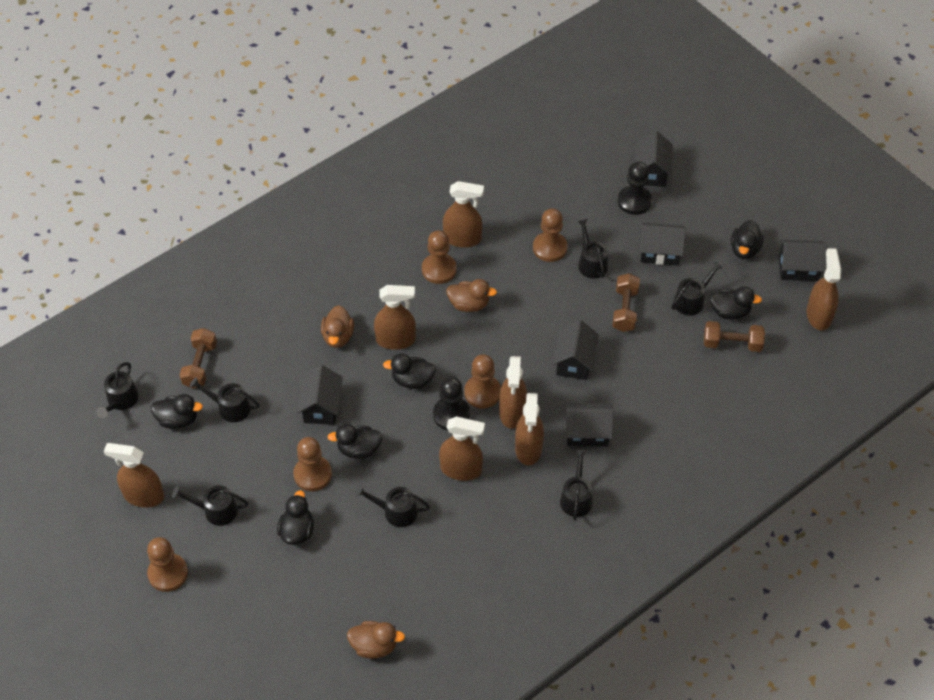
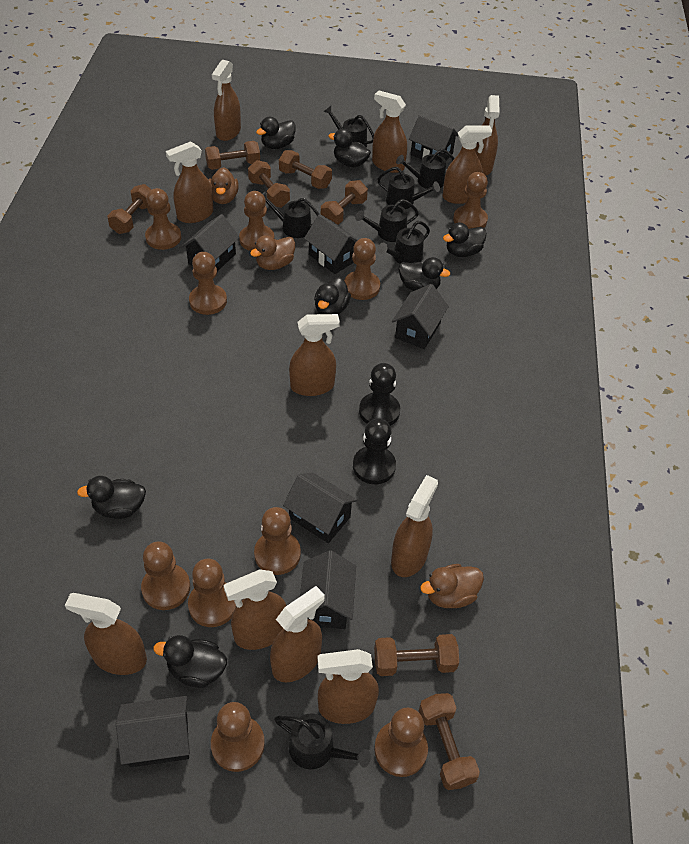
black duck: 6 -> 7
black house: 6 -> 7
brown dumbbell: 3 -> 7
brown pawn: 5 -> 10
brown spray bottle: 7 -> 11

